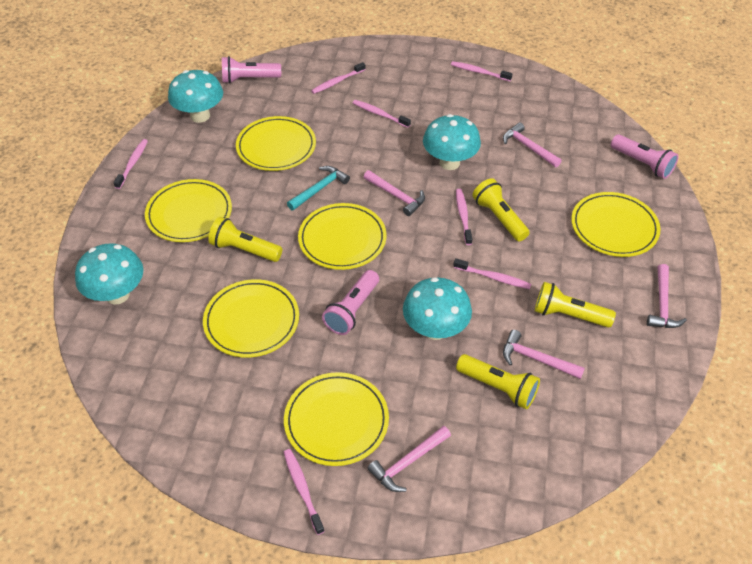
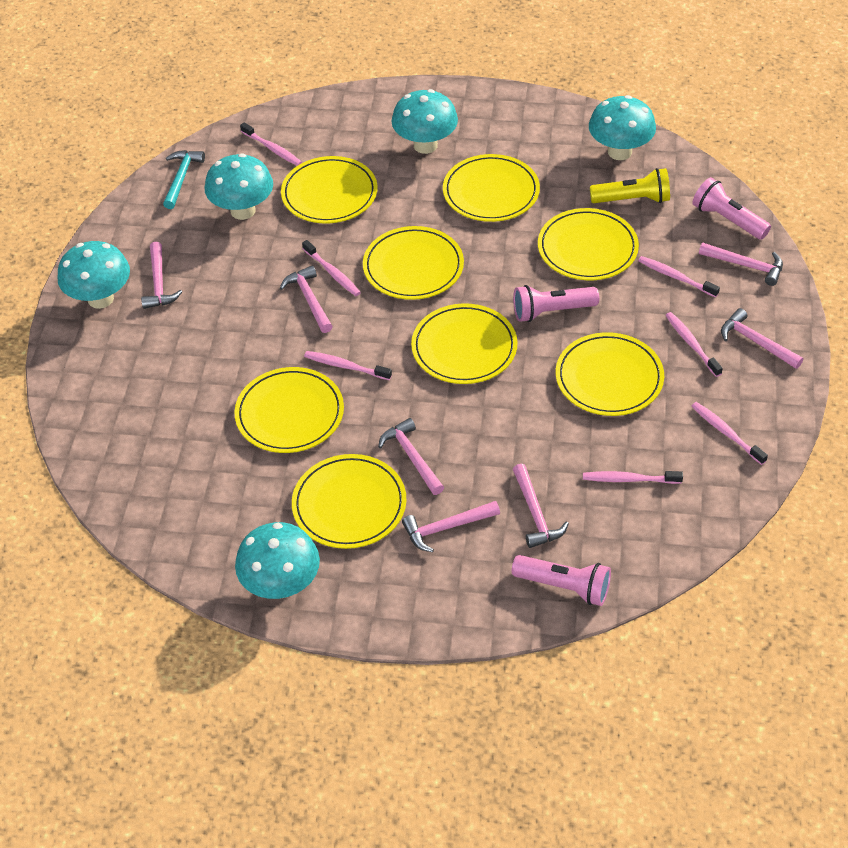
pink hammer: 5 -> 7
turquoise mushroom: 4 -> 5
yellow flashlight: 4 -> 1
yellow plate: 6 -> 8

